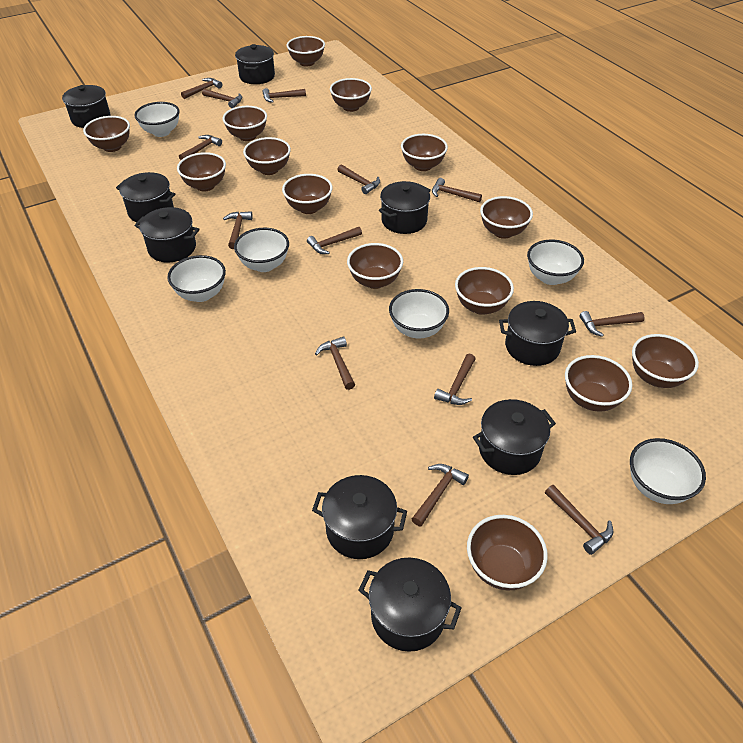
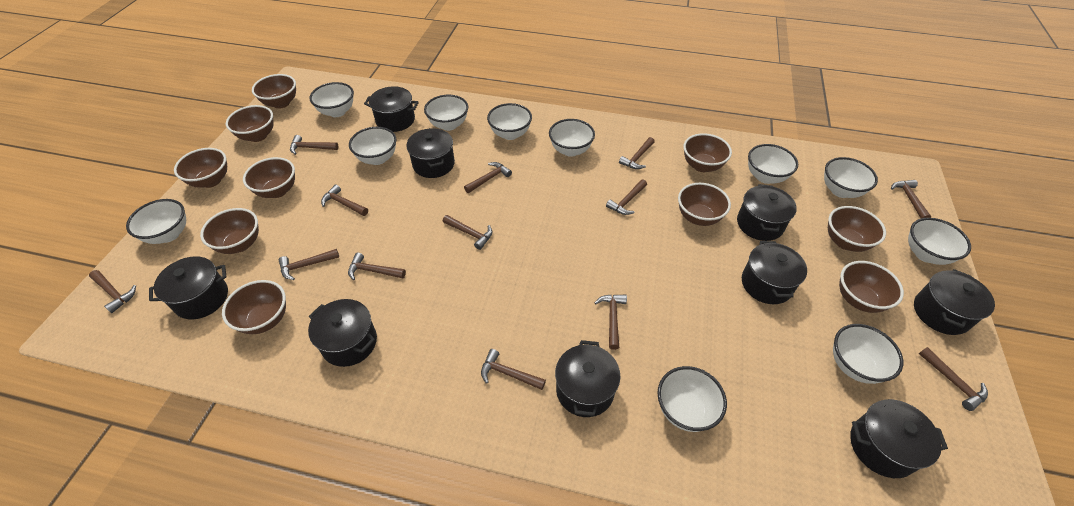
brown bowl: 14 -> 10
white bowl: 6 -> 11

